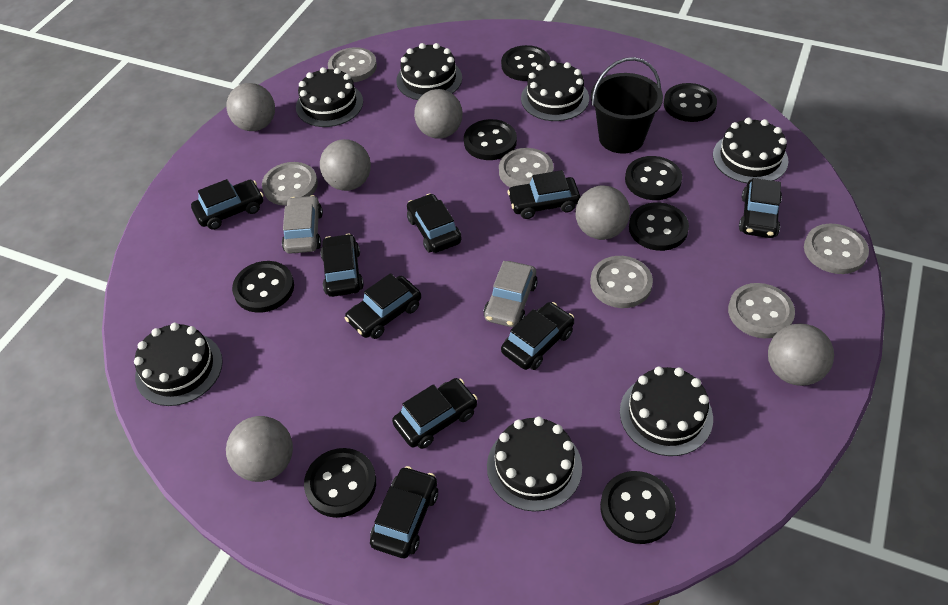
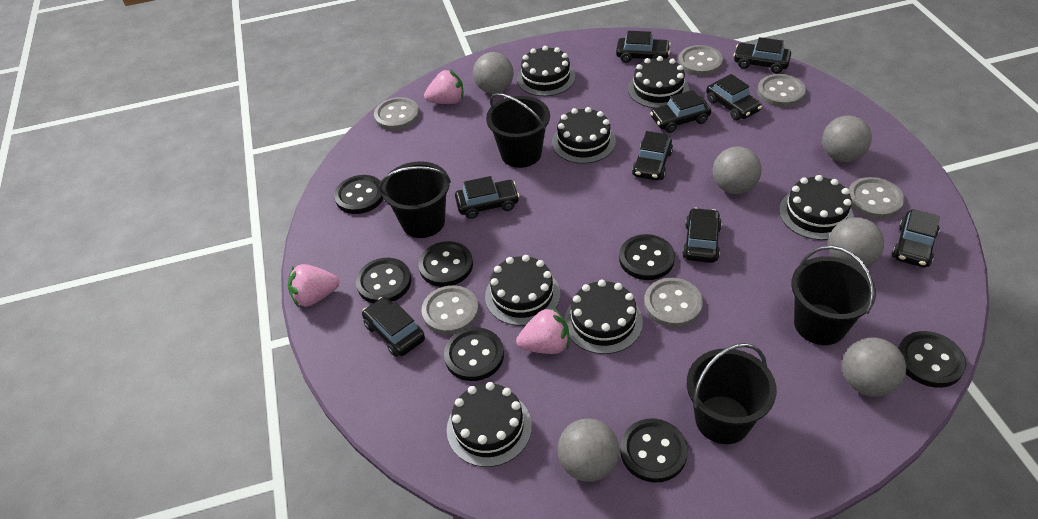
black bucket: 1 -> 4
black button: 8 -> 7
grey car: 2 -> 0
pink strawberry: 0 -> 3

